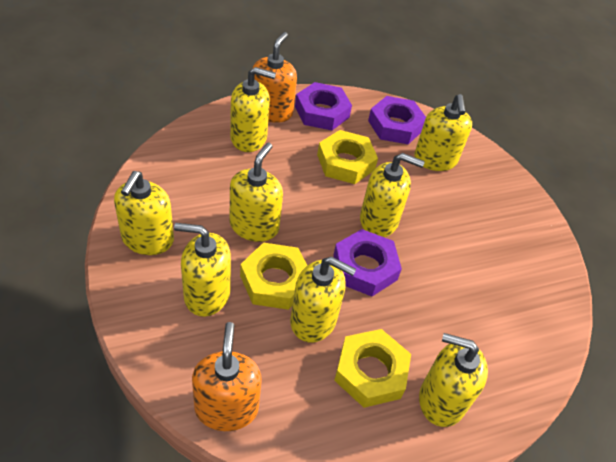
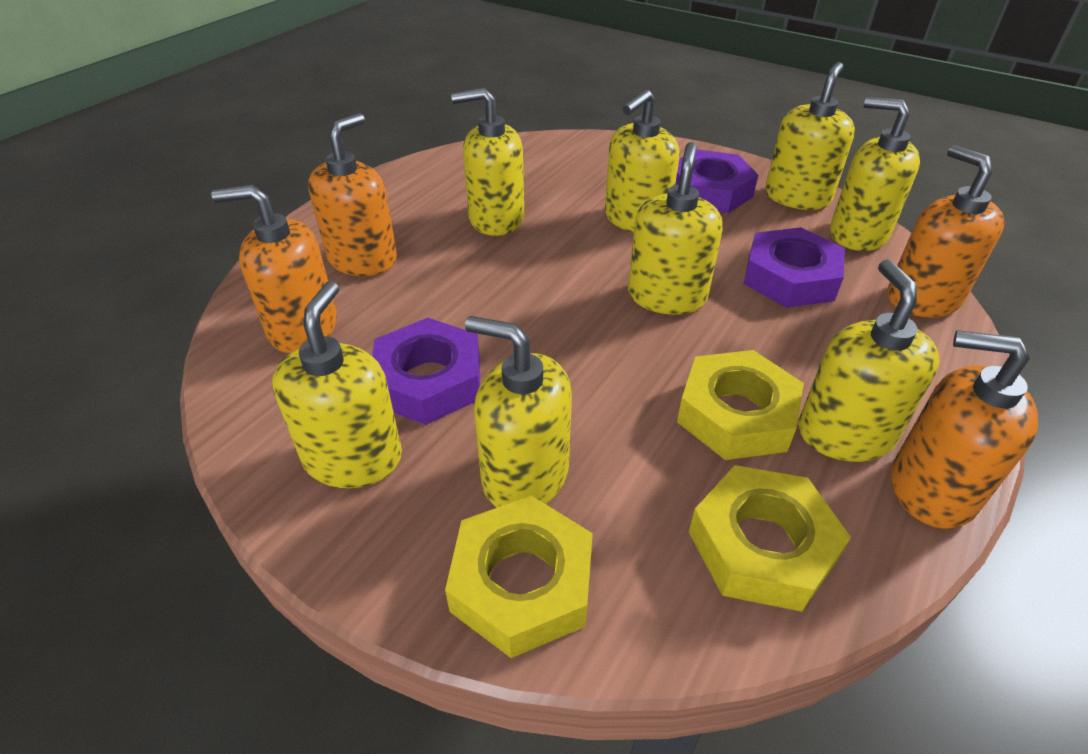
orange soap dispenser: 2 -> 4

